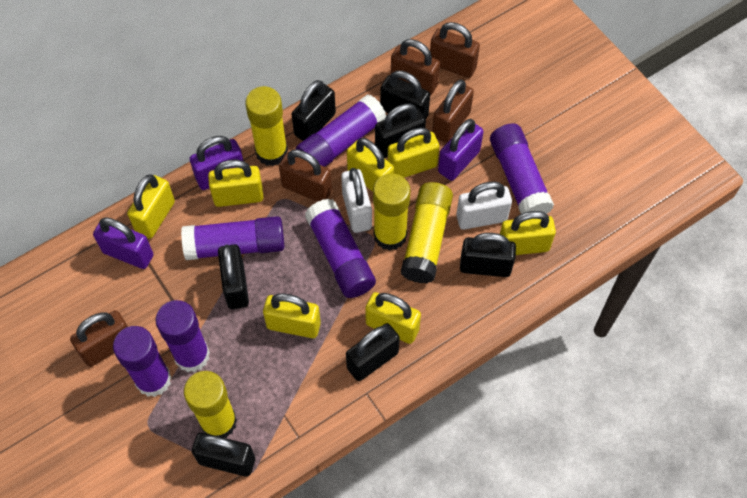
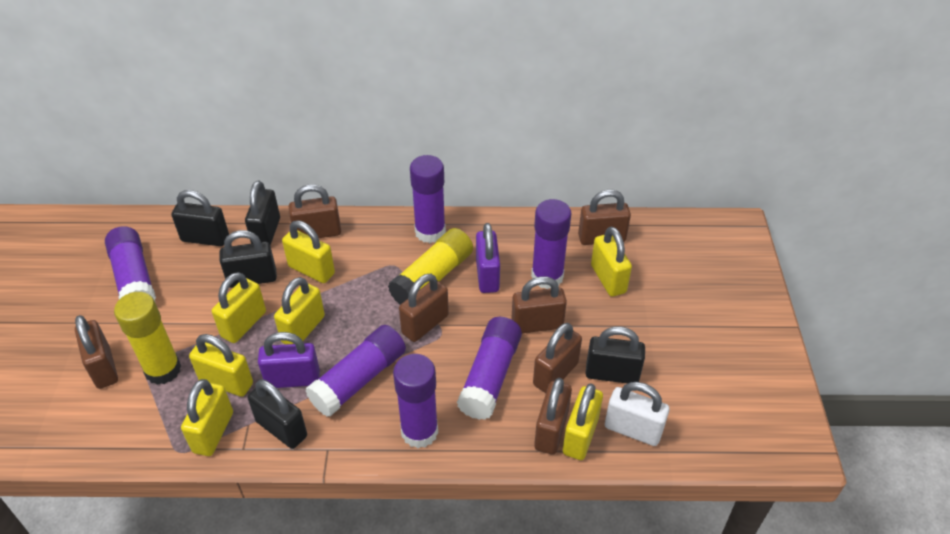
black padlock: 7 -> 5
brown padlock: 5 -> 7
purple padlock: 3 -> 2
white padlock: 2 -> 1
yellow glue stick: 4 -> 2

